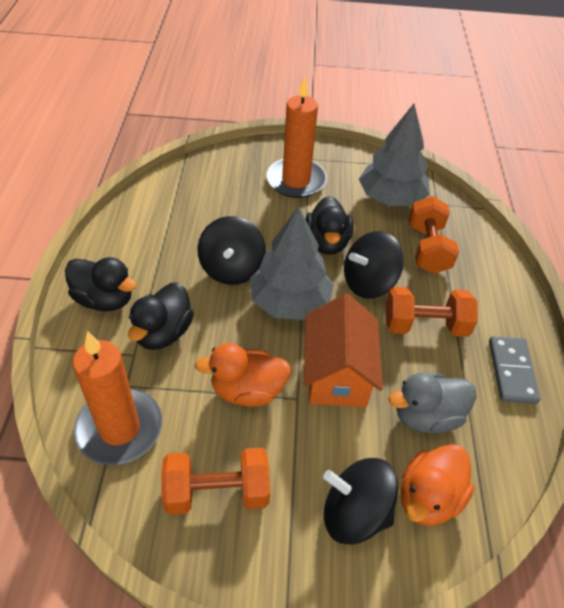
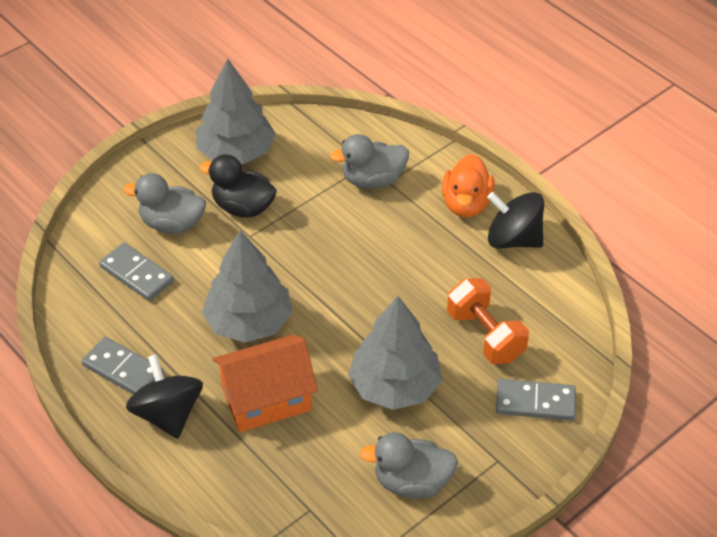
black duck: 3 -> 1
black spinning top: 3 -> 2
grey domino: 1 -> 3
grey duck: 1 -> 3
grey tree: 2 -> 3
orange candle: 2 -> 0
orange duck: 2 -> 1
orange dumbbell: 3 -> 1

